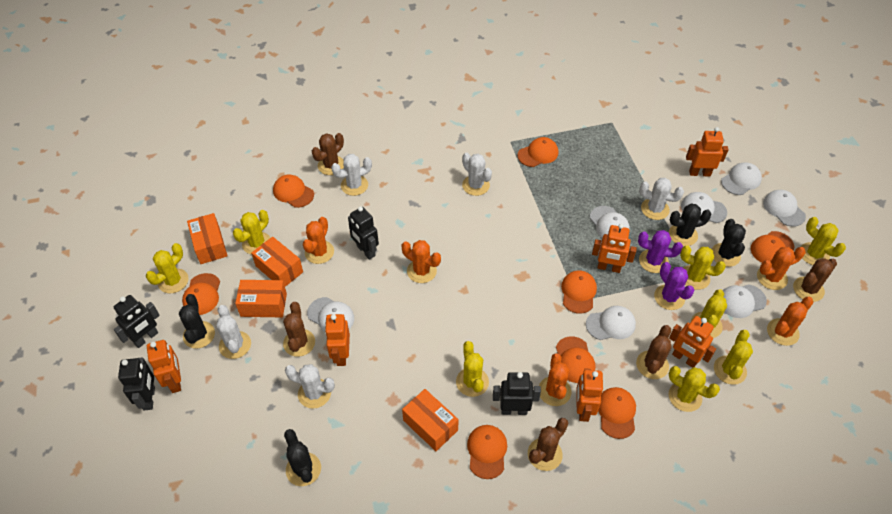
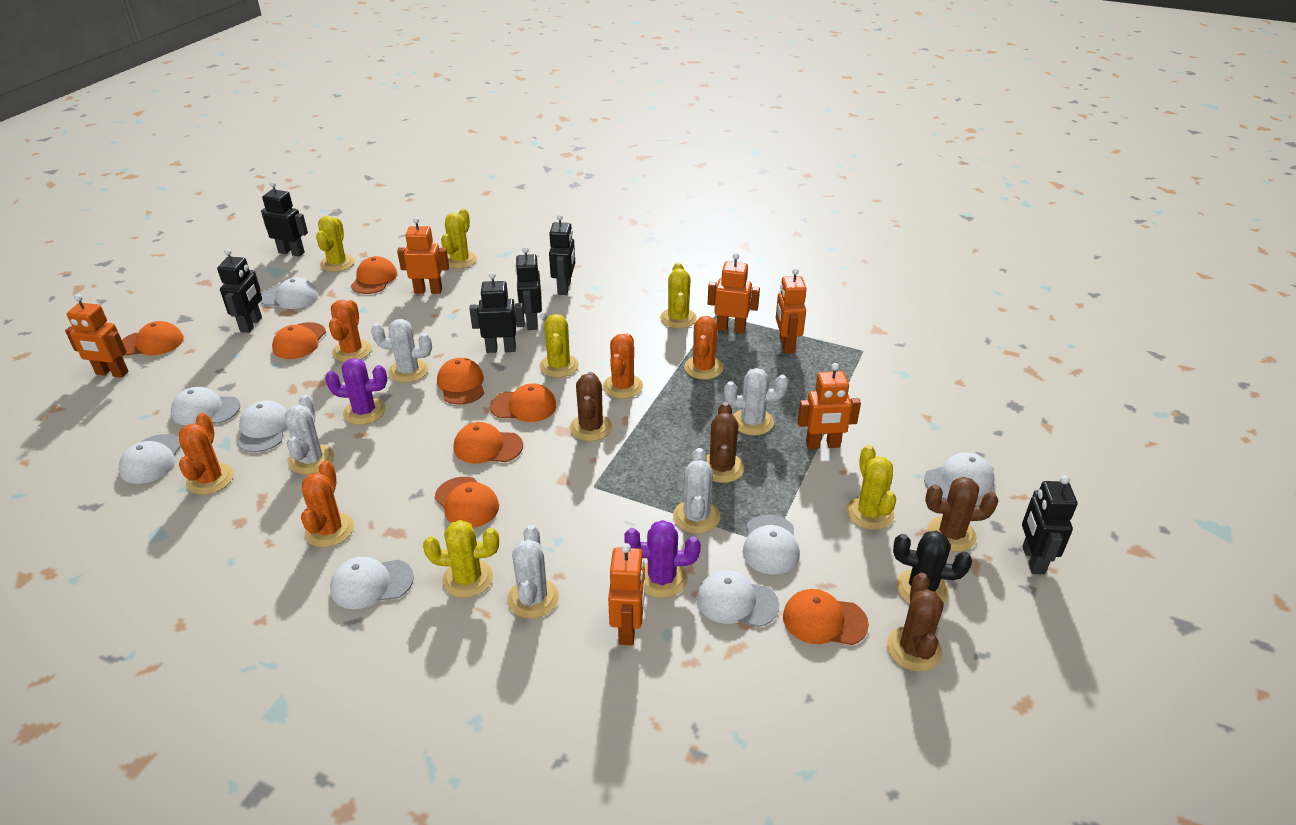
black cactus: 4 -> 1
black robot: 4 -> 6
brown cactus: 5 -> 4
orange box: 4 -> 0
white cap: 7 -> 8
yellow cactus: 8 -> 6

